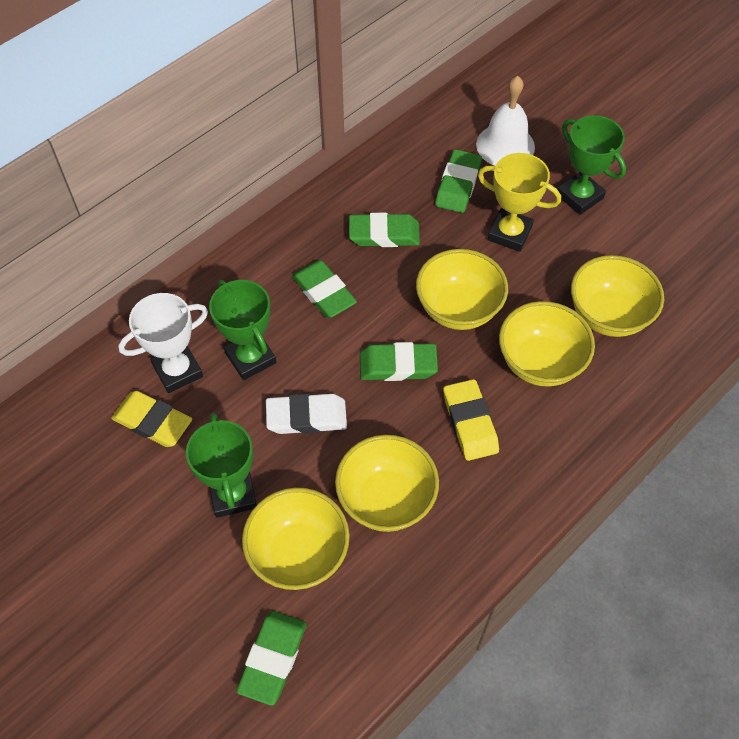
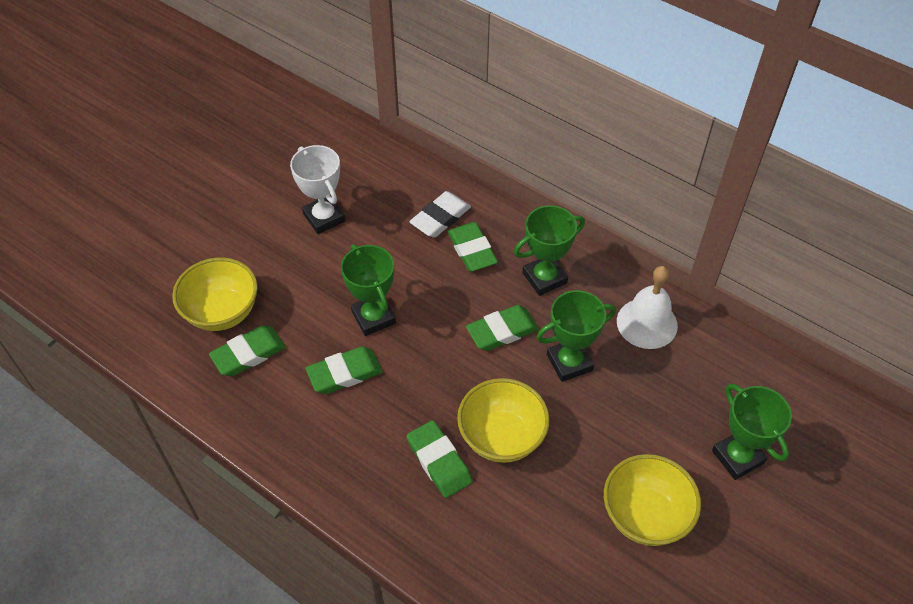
green trophy: 3 -> 4
yellow bowl: 5 -> 3
yellow eraser: 2 -> 0
yellow trophy: 1 -> 0

